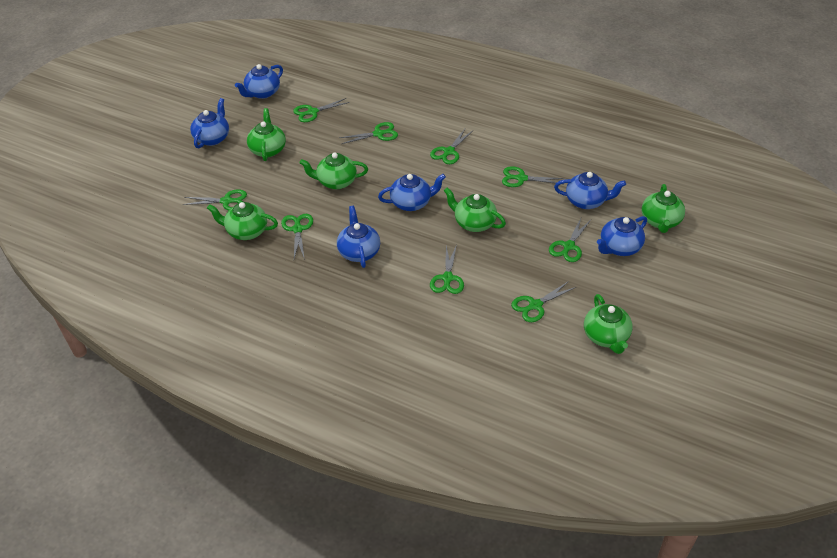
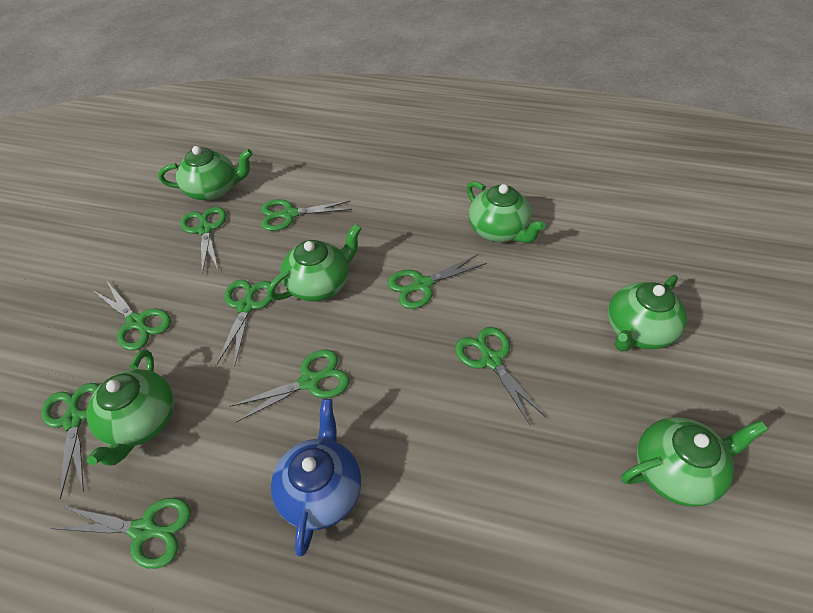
blue teapot: 6 -> 1

